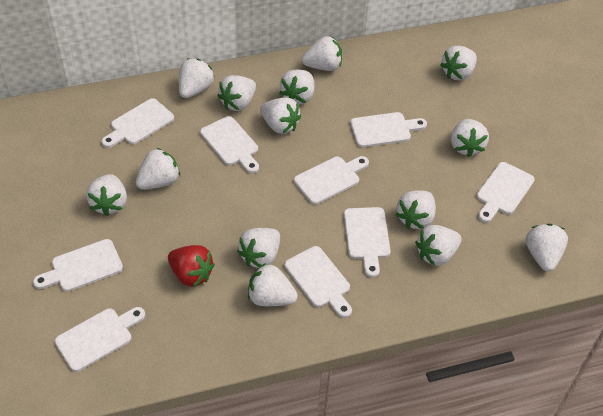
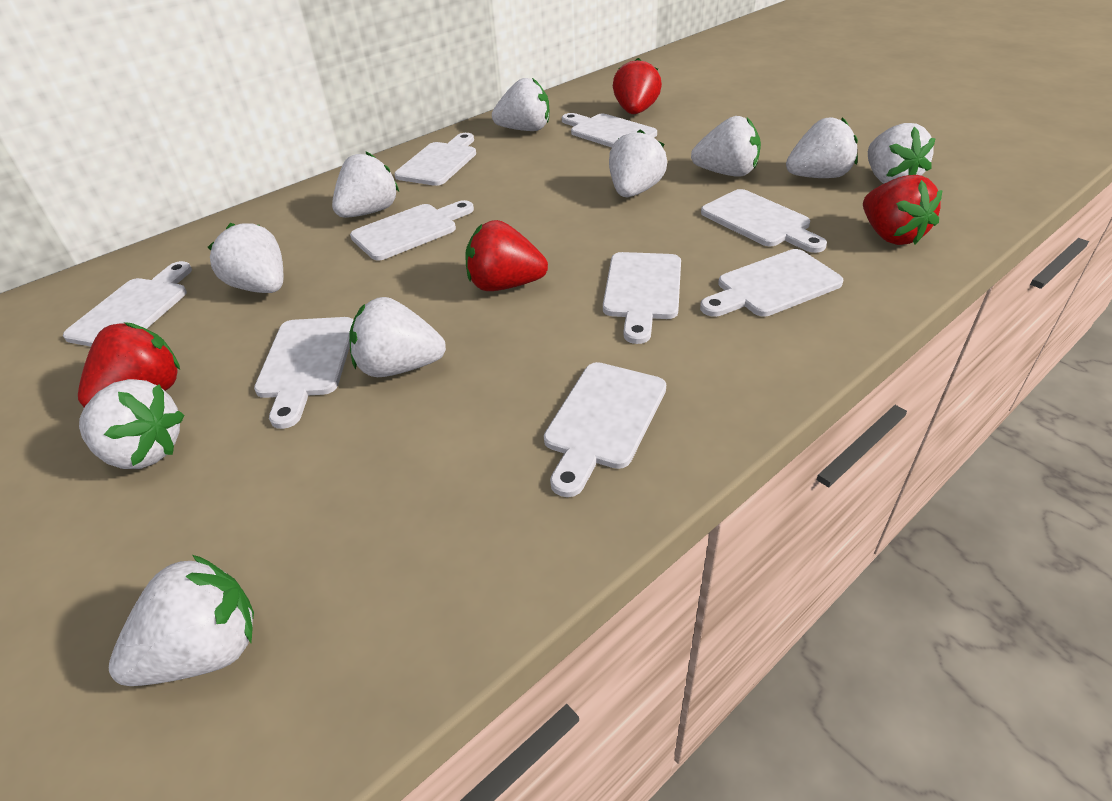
red strawberry: 1 -> 4
white strawberry: 14 -> 10

